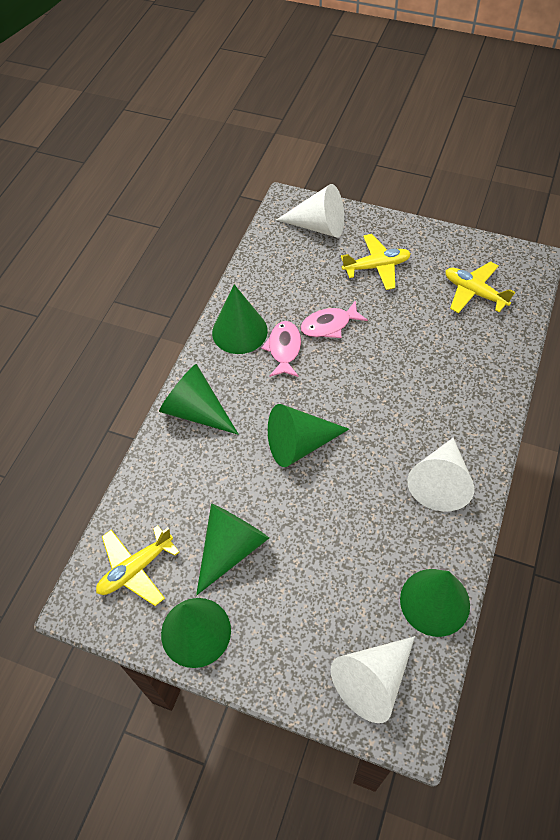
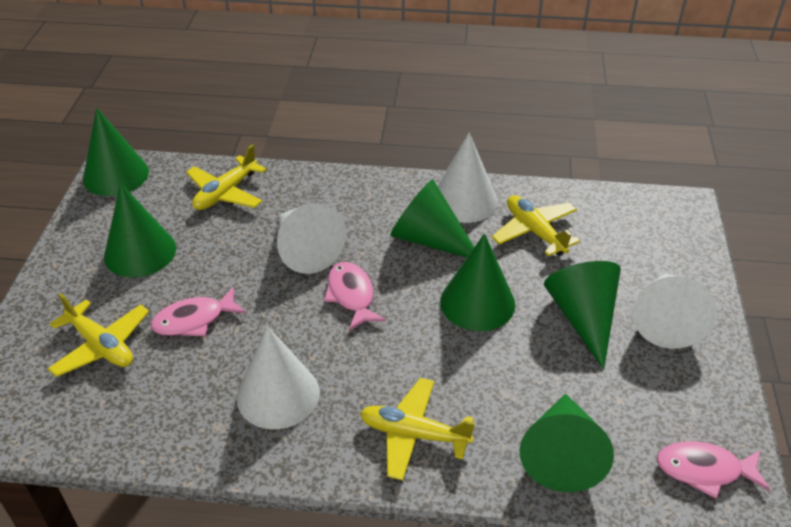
pink fish: 2 -> 3
white cone: 3 -> 4
yellow plane: 3 -> 4

